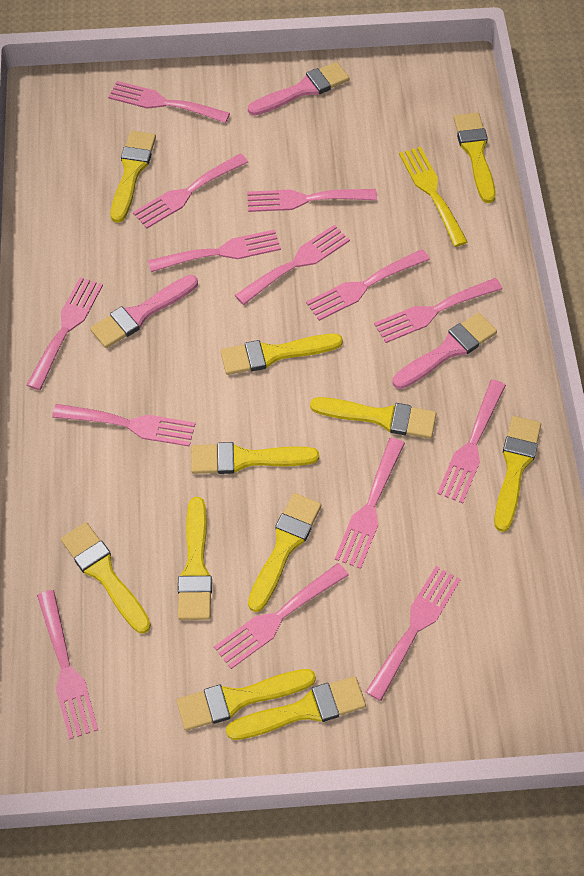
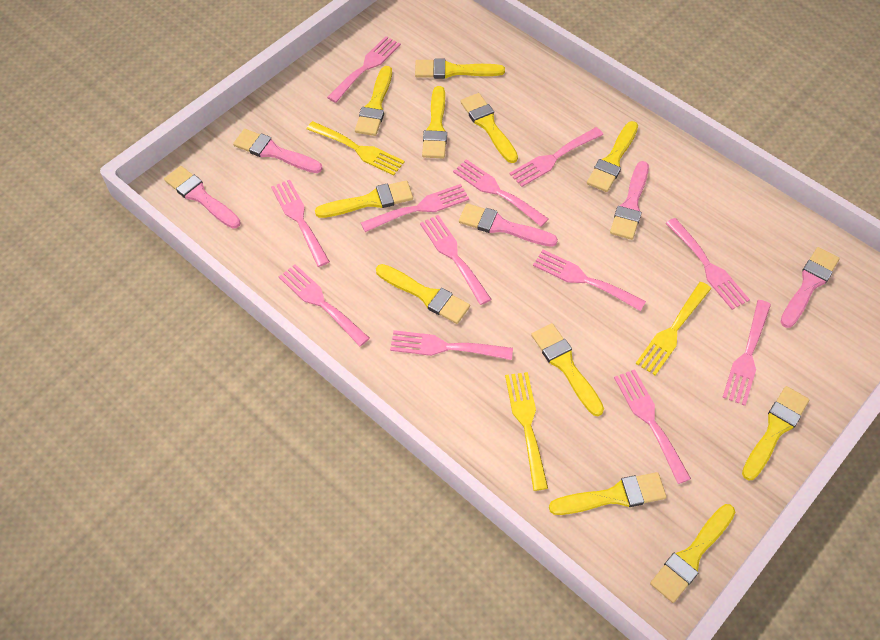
pink brush: 3 -> 5
pink fork: 14 -> 12
yellow fork: 1 -> 3

